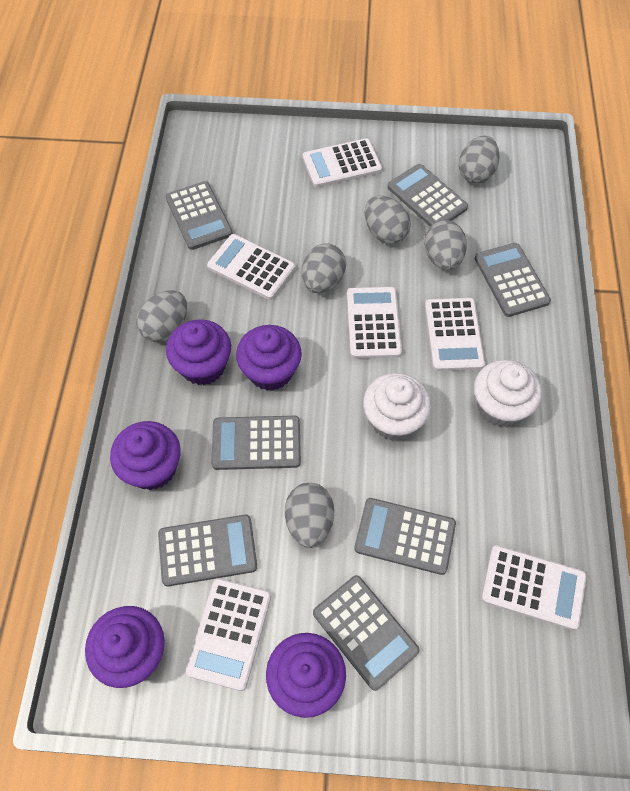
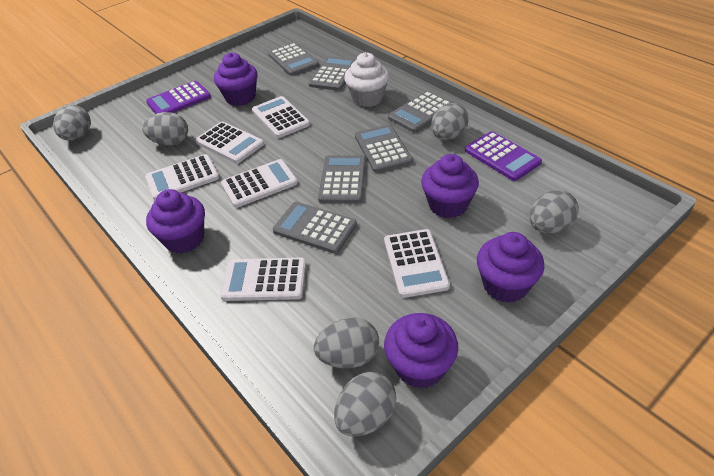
grey calculator: 7 -> 6
purple calculator: 0 -> 2
white cupcake: 2 -> 1

